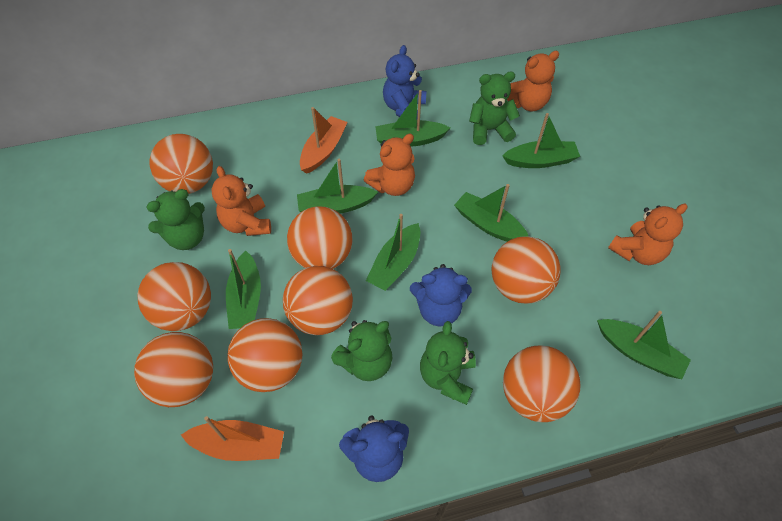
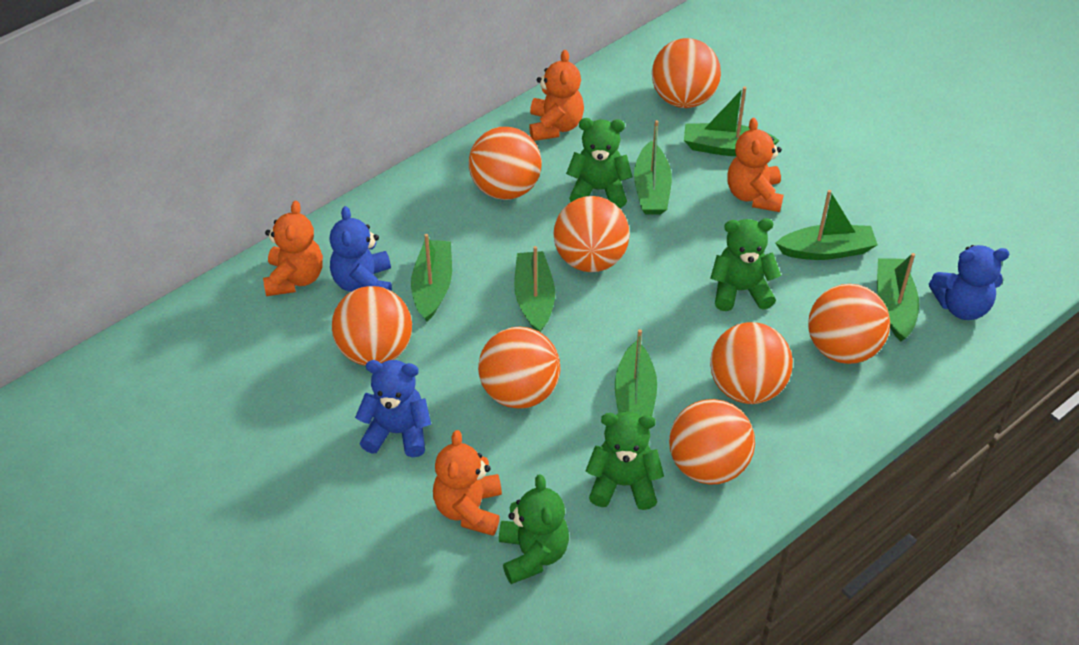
orange boat: 2 -> 0

